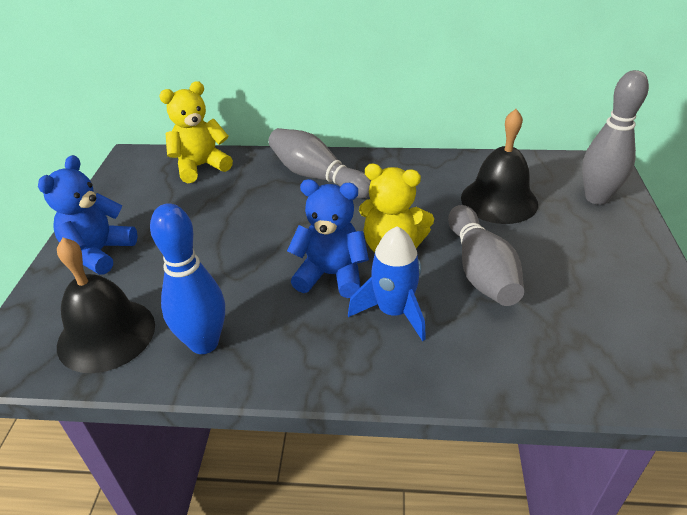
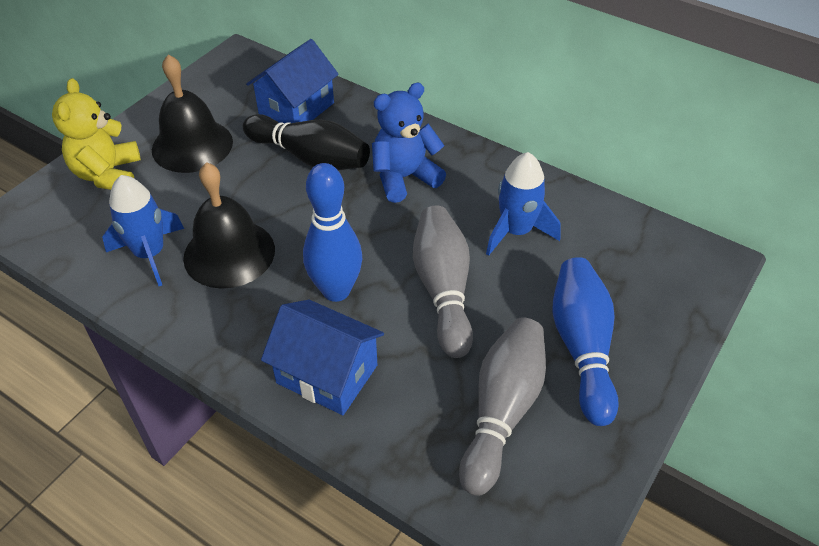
black bowling pin: 0 -> 1
blue bowling pin: 1 -> 2
blue house: 0 -> 2
blue rocket: 1 -> 2
blue teddy bear: 2 -> 1
grey bowling pin: 3 -> 2
yellow teddy bear: 2 -> 1

